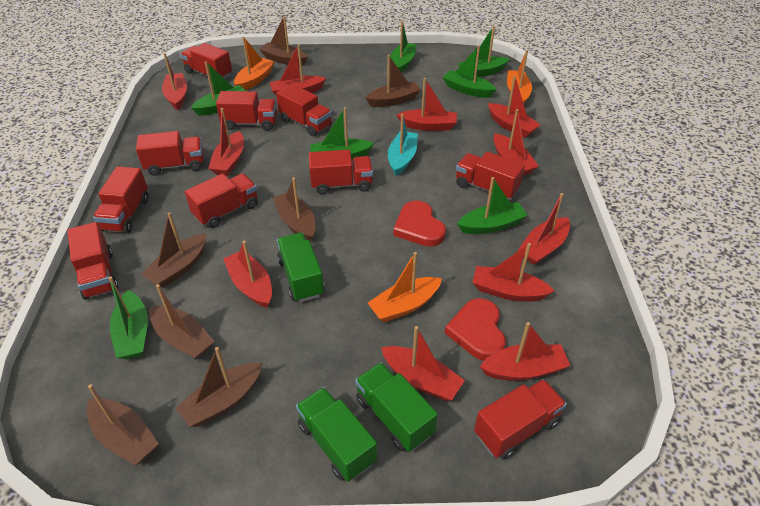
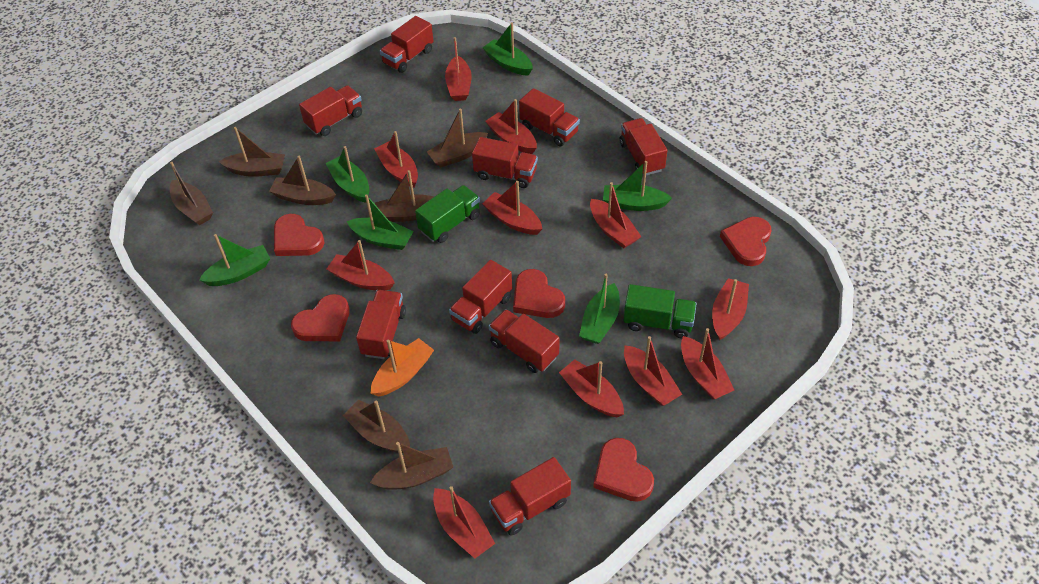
green boat: 7 -> 6
green truck: 3 -> 2
orange boat: 3 -> 1
red heart: 2 -> 5
red truck: 10 -> 9
turquoise boat: 1 -> 0

